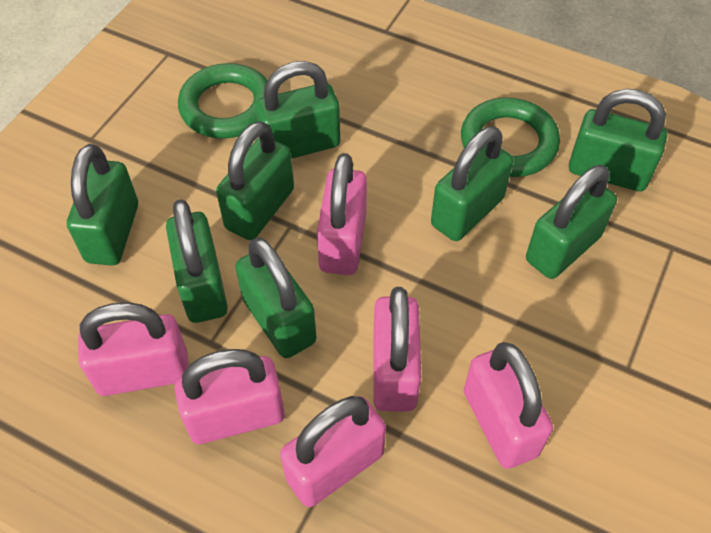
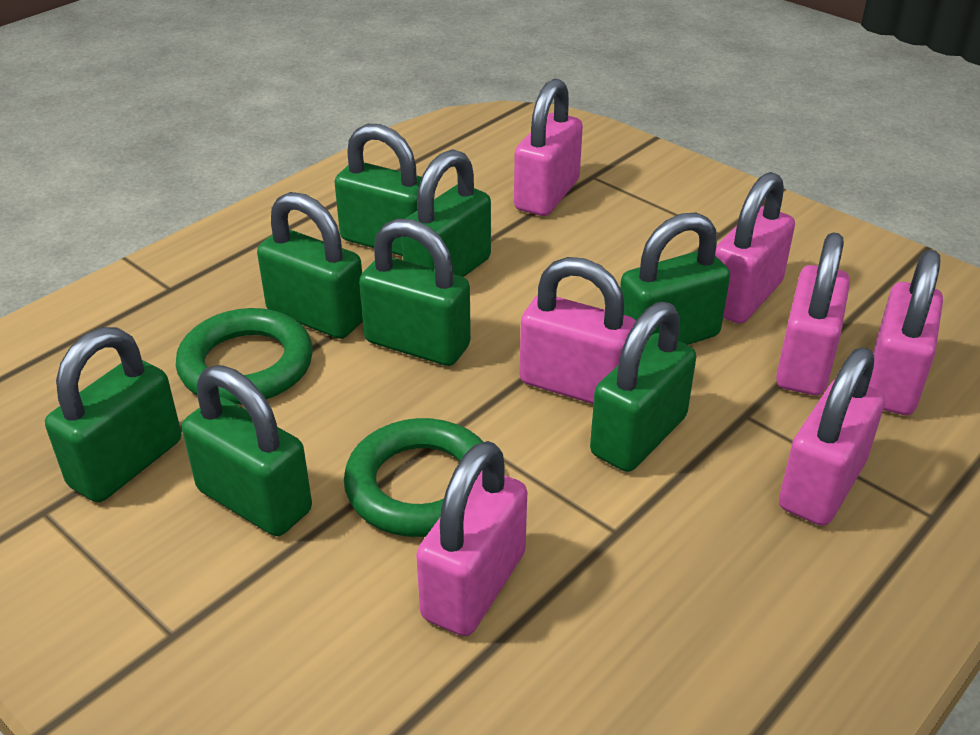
pink padlock: 6 -> 7

